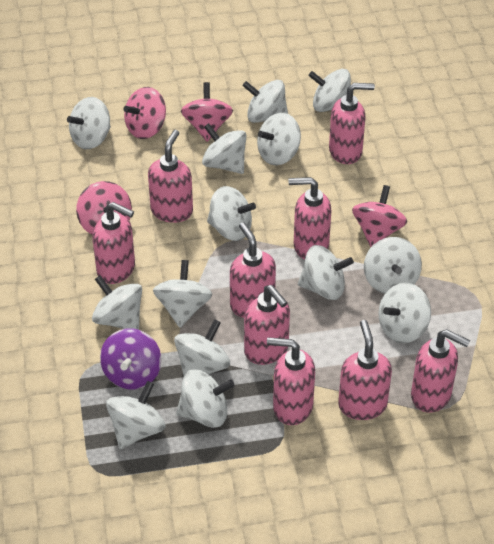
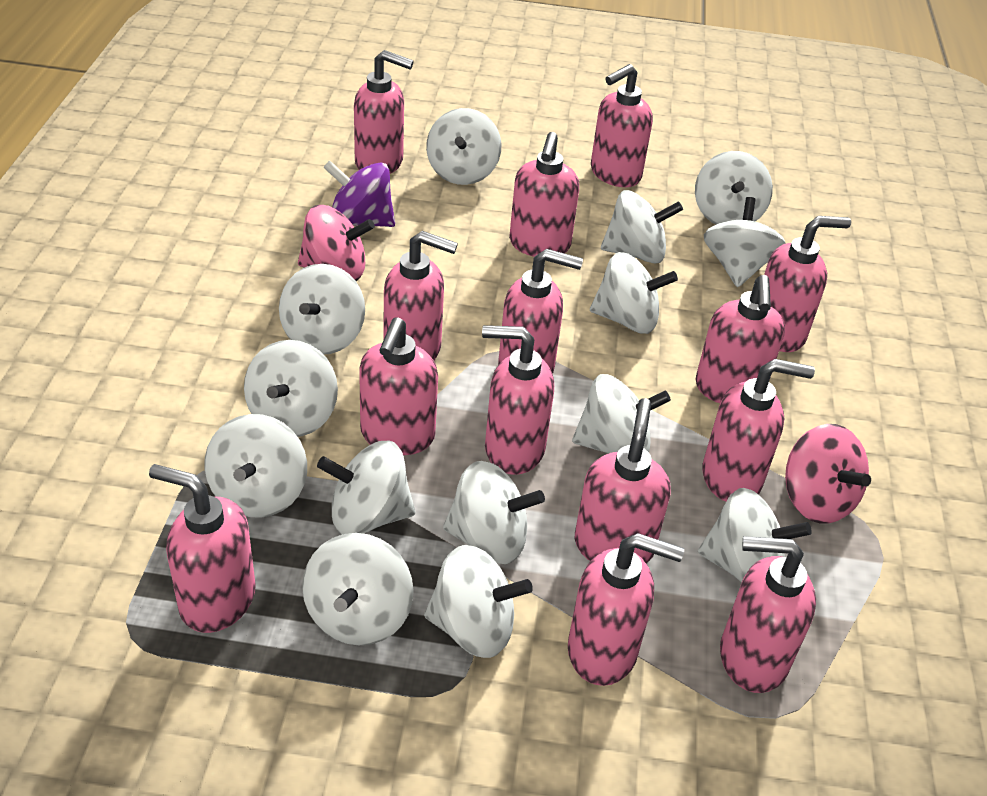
pink soap dispenser: 9 -> 14
pink spinning top: 4 -> 2

